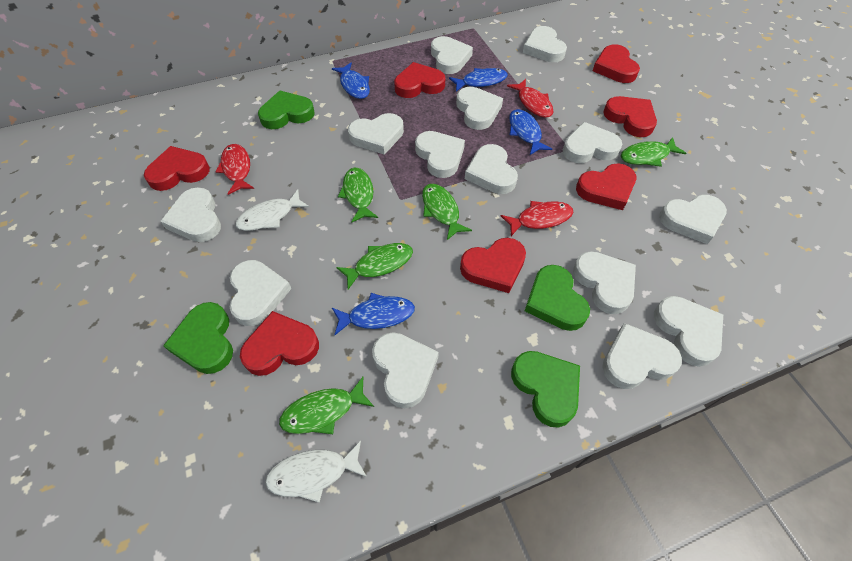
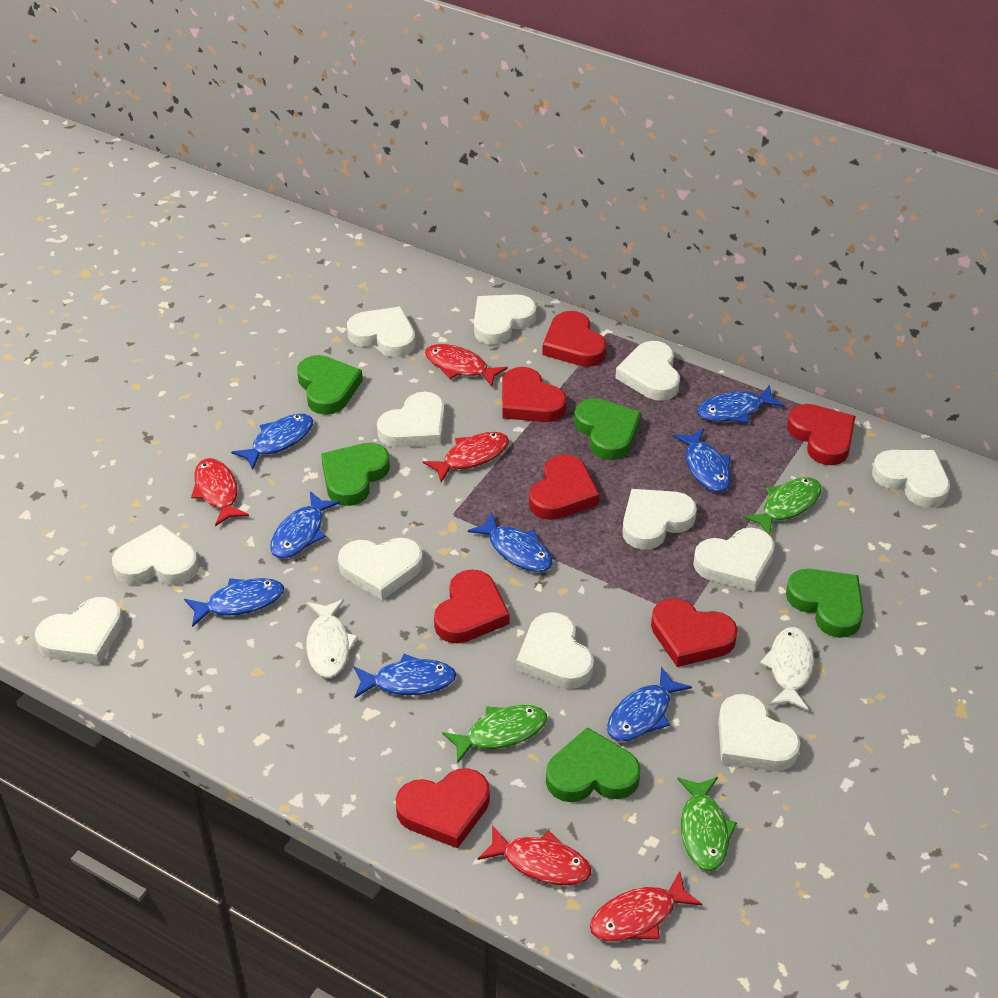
blue fish: 4 -> 8
green fish: 5 -> 3
green heart: 4 -> 5
red fish: 3 -> 5
white heart: 14 -> 12

